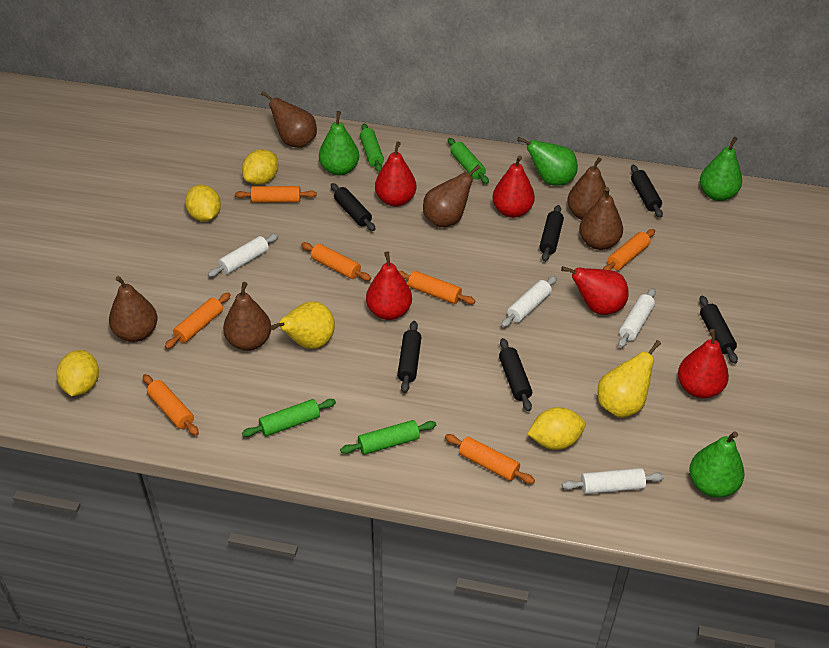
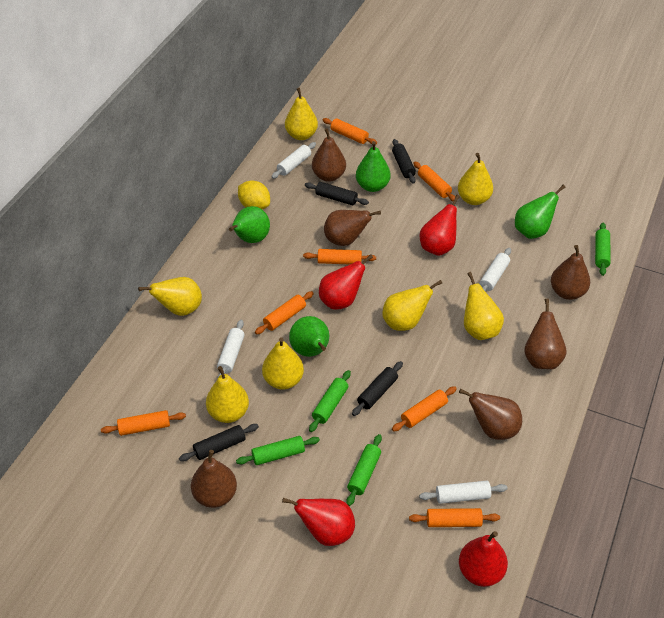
black rolling pin: 6 -> 4
red pear: 5 -> 4
yellow lemon: 4 -> 1
yellow pear: 2 -> 7

